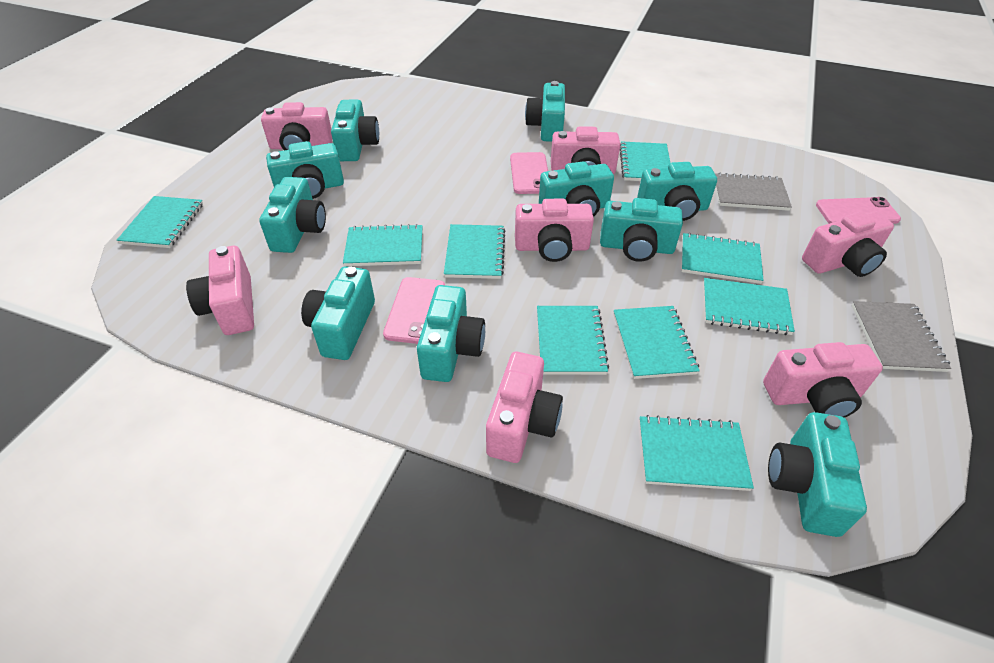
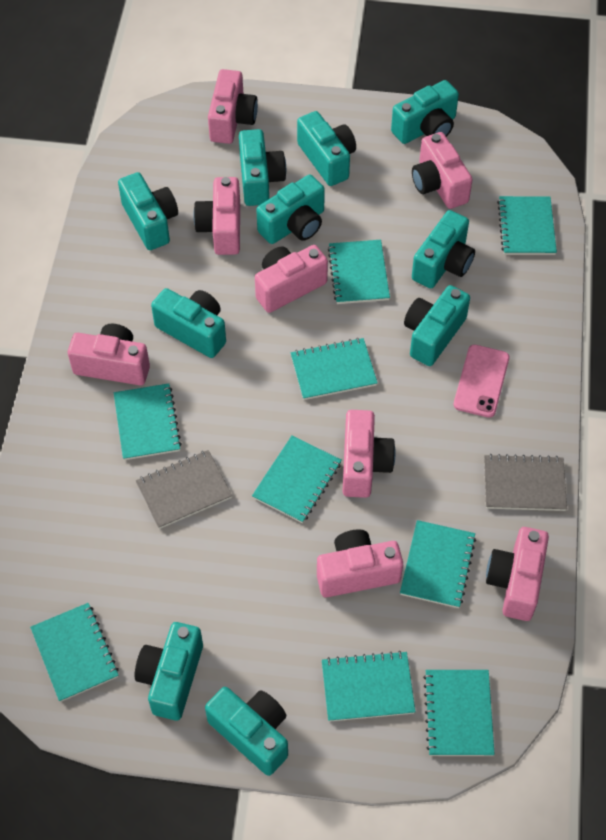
pink camera: 7 -> 8
pink phone: 3 -> 1

